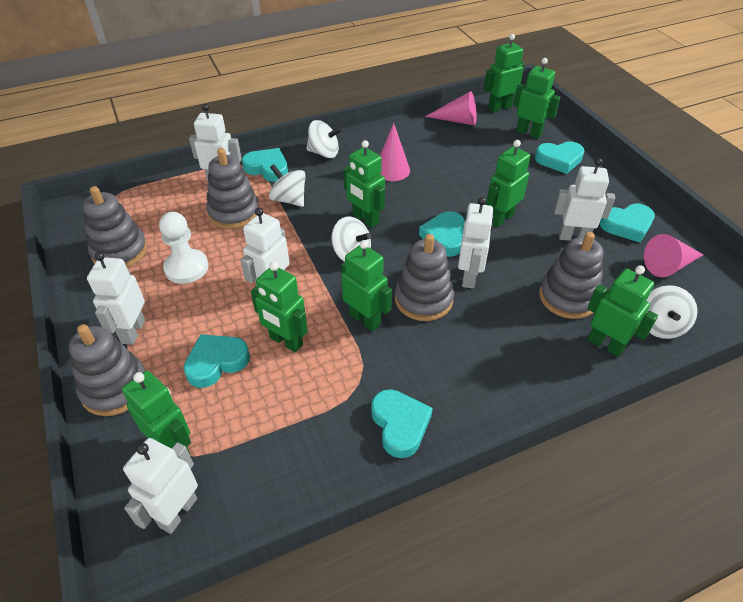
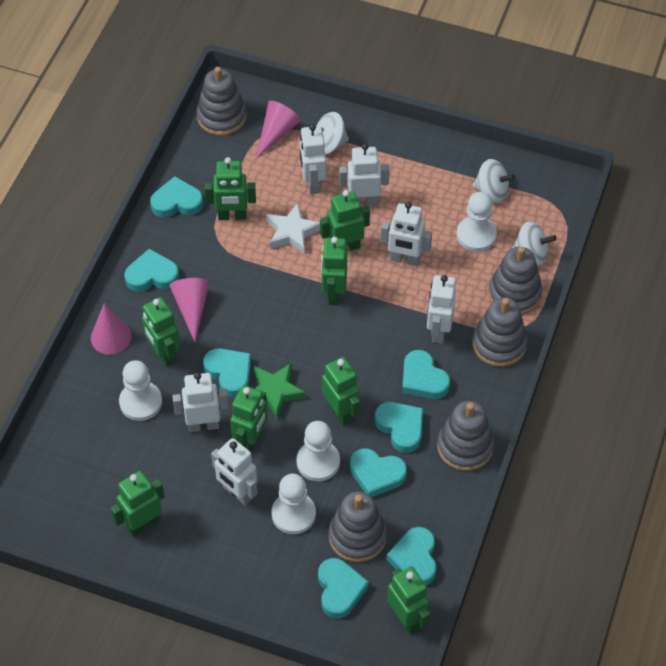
green star: 0 -> 1
turquoise heart: 6 -> 8
white pawn: 1 -> 4
white spinning top: 4 -> 3
white star: 0 -> 1

